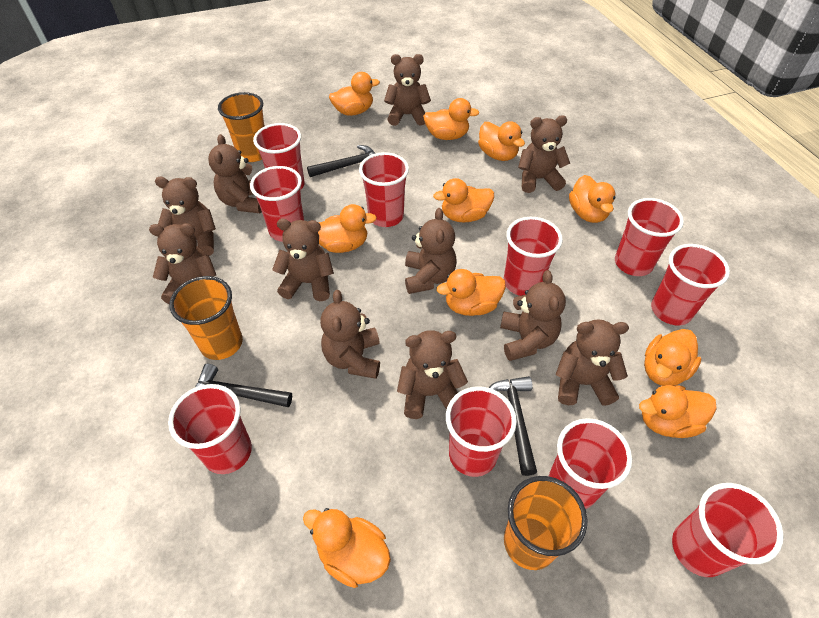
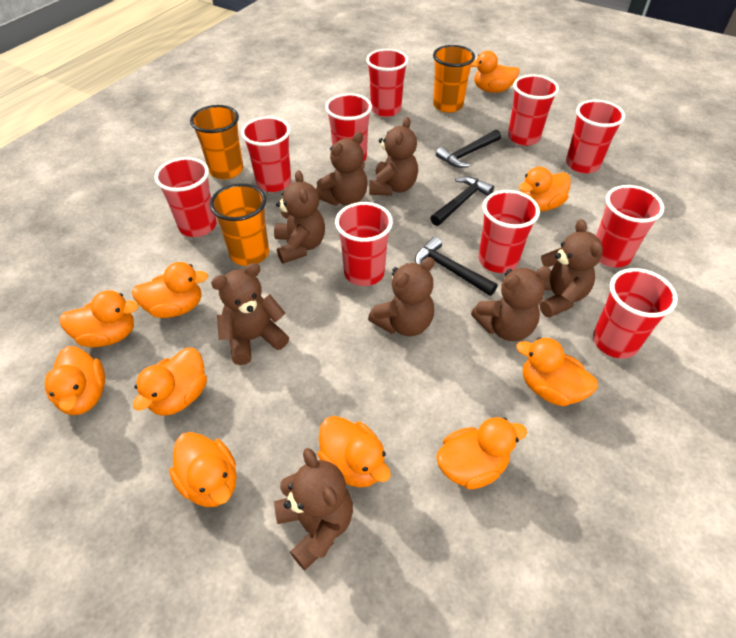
brown teddy bear: 11 -> 8

